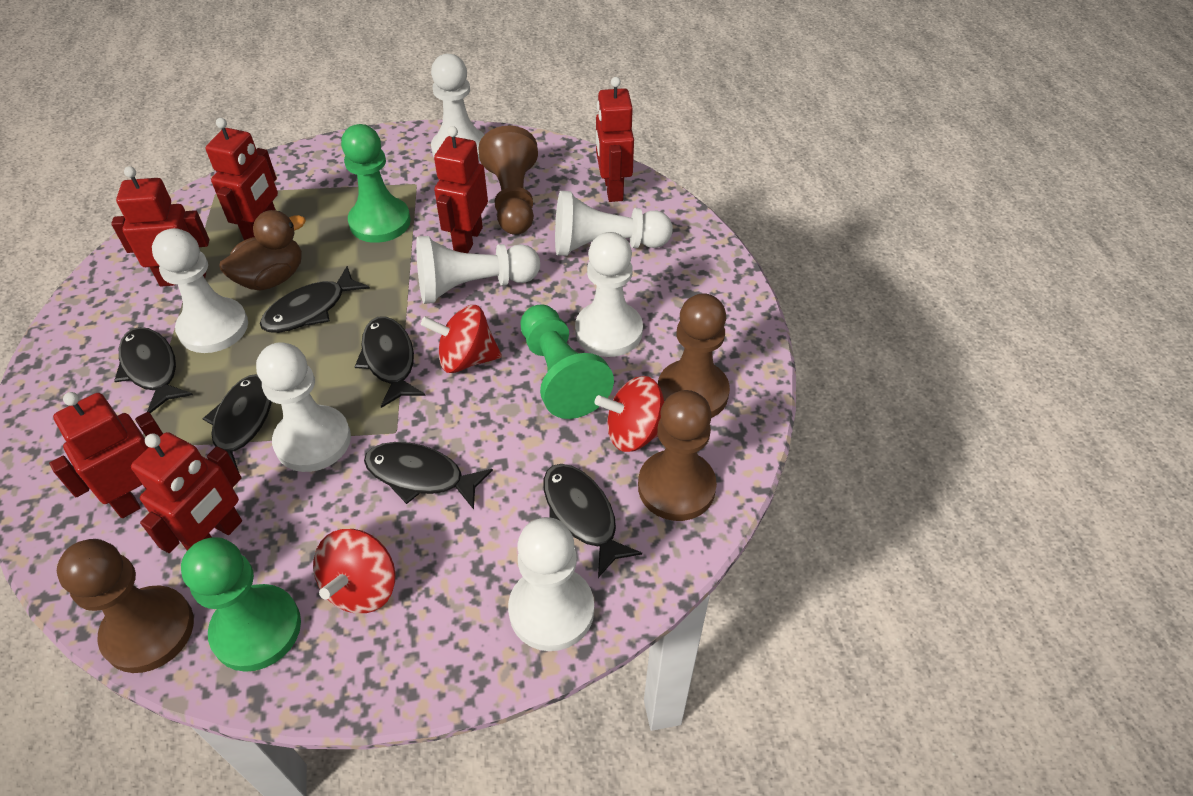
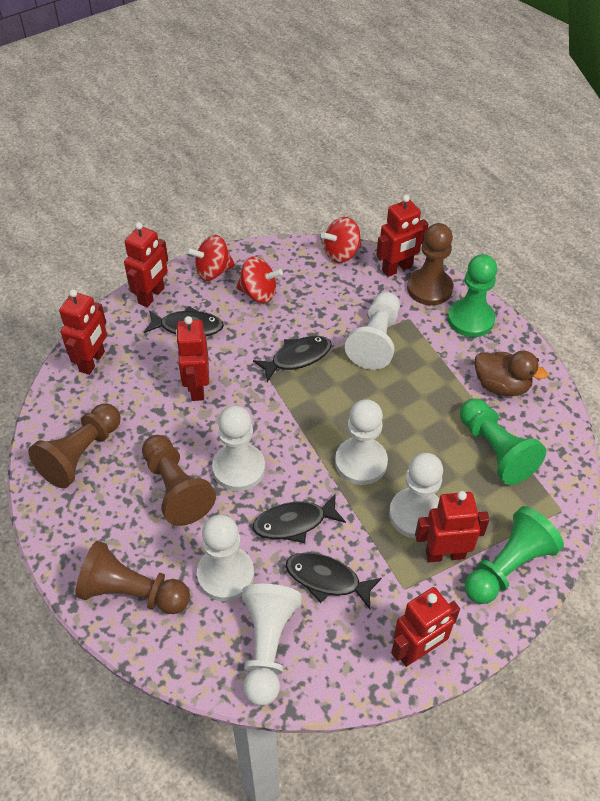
black fish: 6 -> 4
white pawn: 7 -> 6

